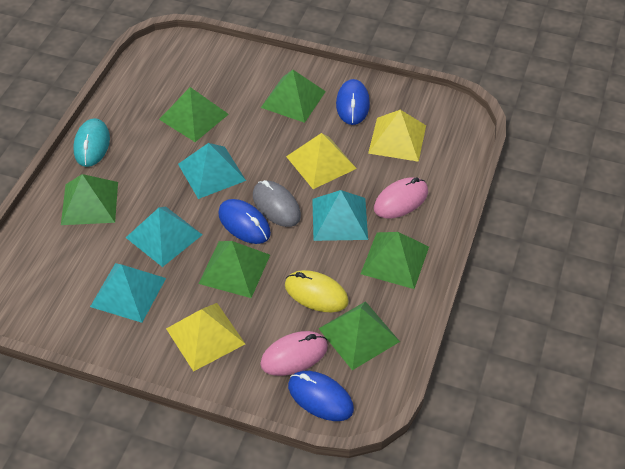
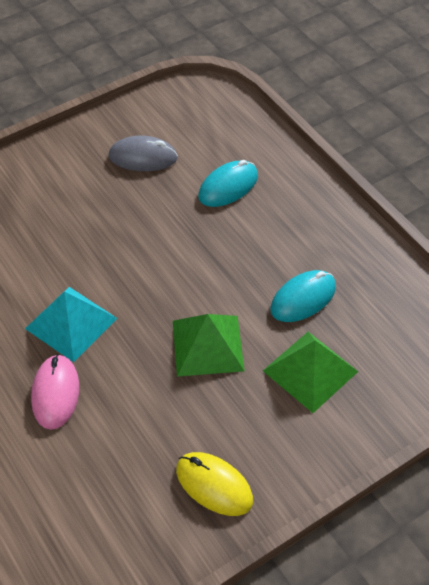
blue mouse: 3 -> 0
green pyramid: 6 -> 2
pink mouse: 2 -> 1
turquoise mouse: 1 -> 2
turquoise pyramid: 4 -> 1
yellow pyramid: 3 -> 0

